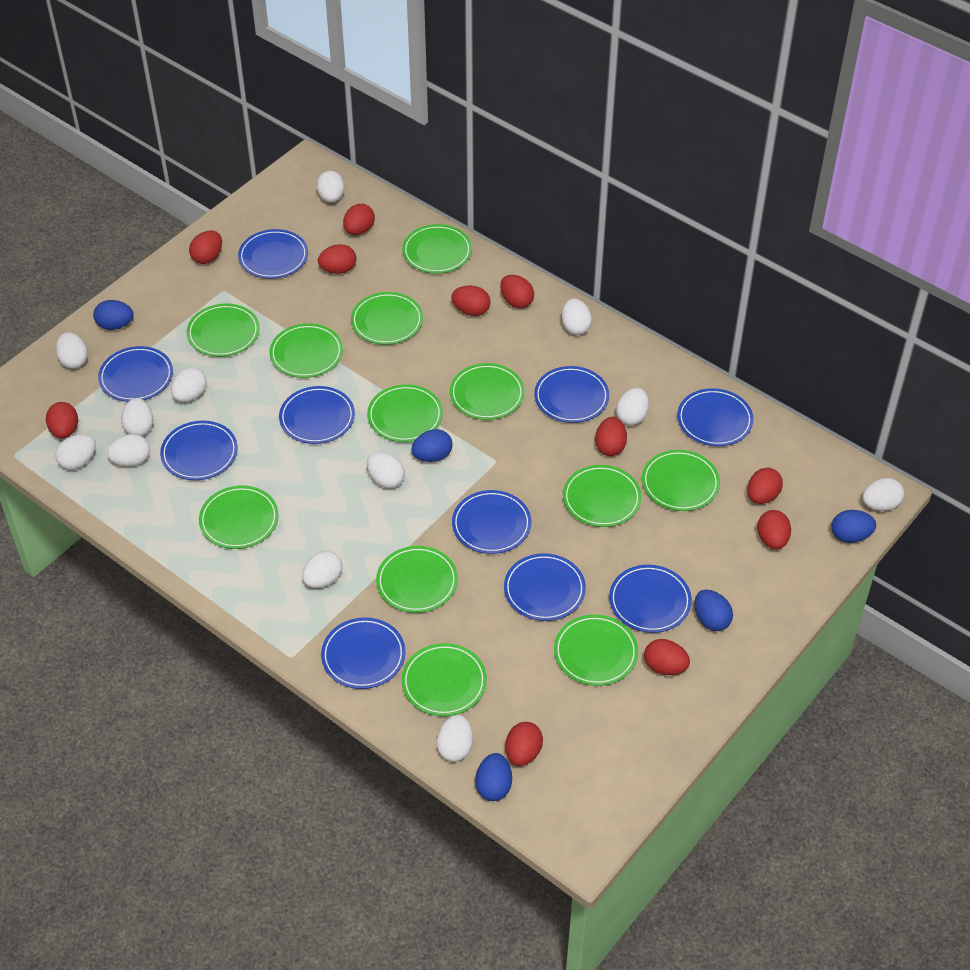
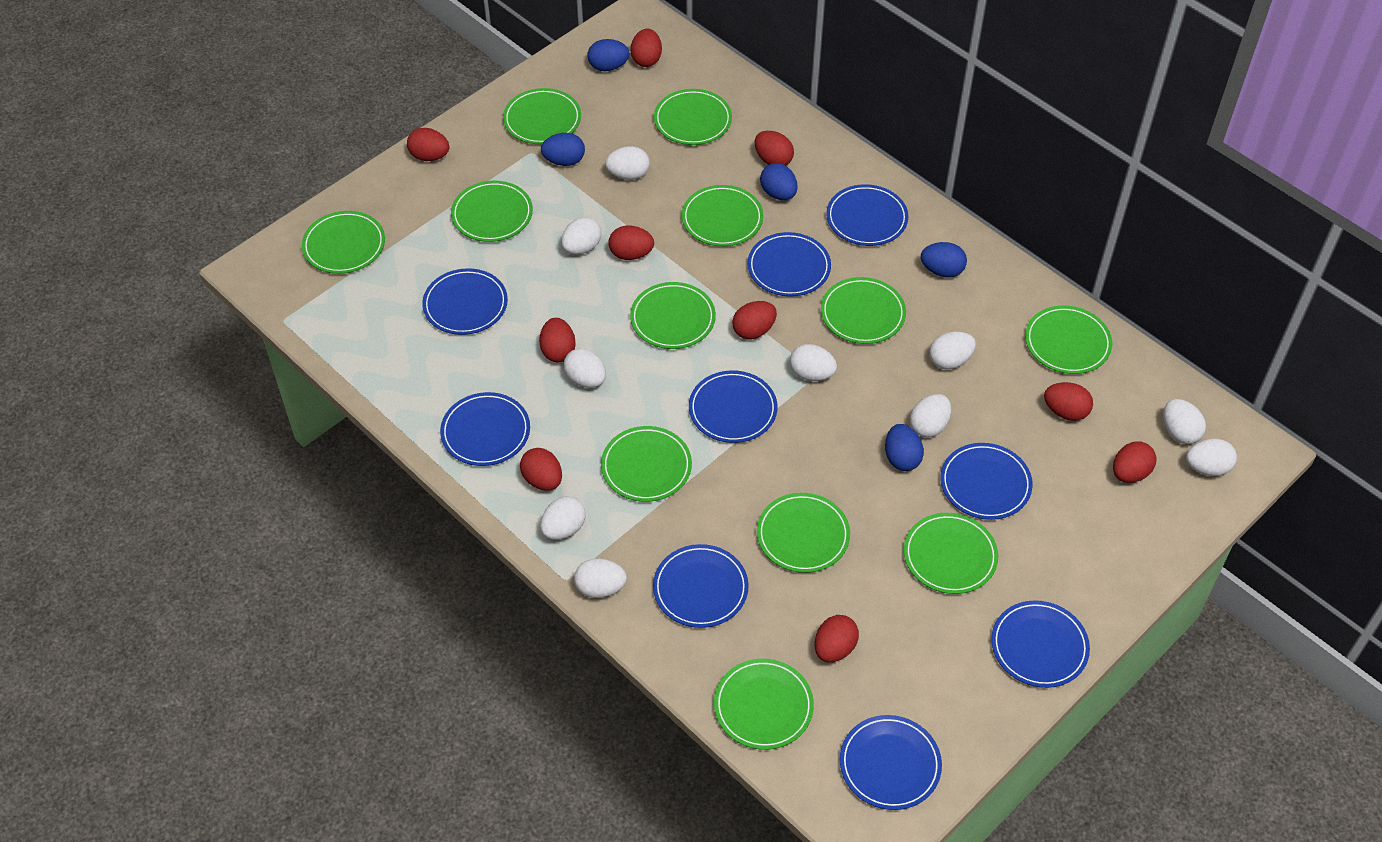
blue plate: 10 -> 9
red egg: 11 -> 10
white egg: 12 -> 10

